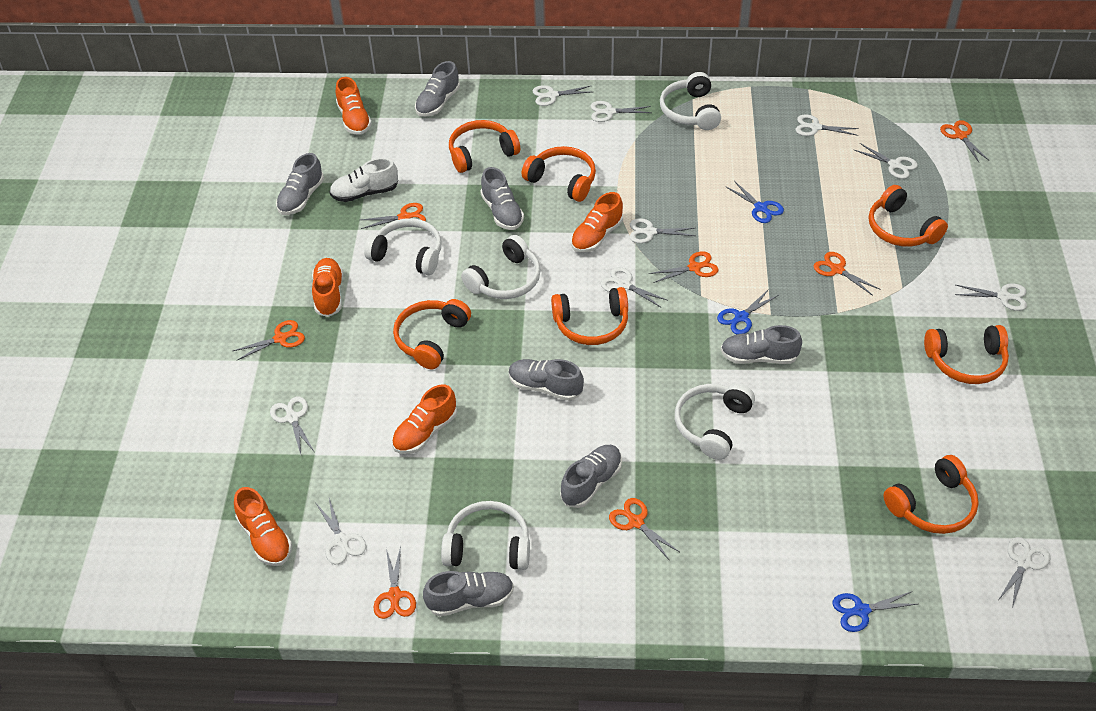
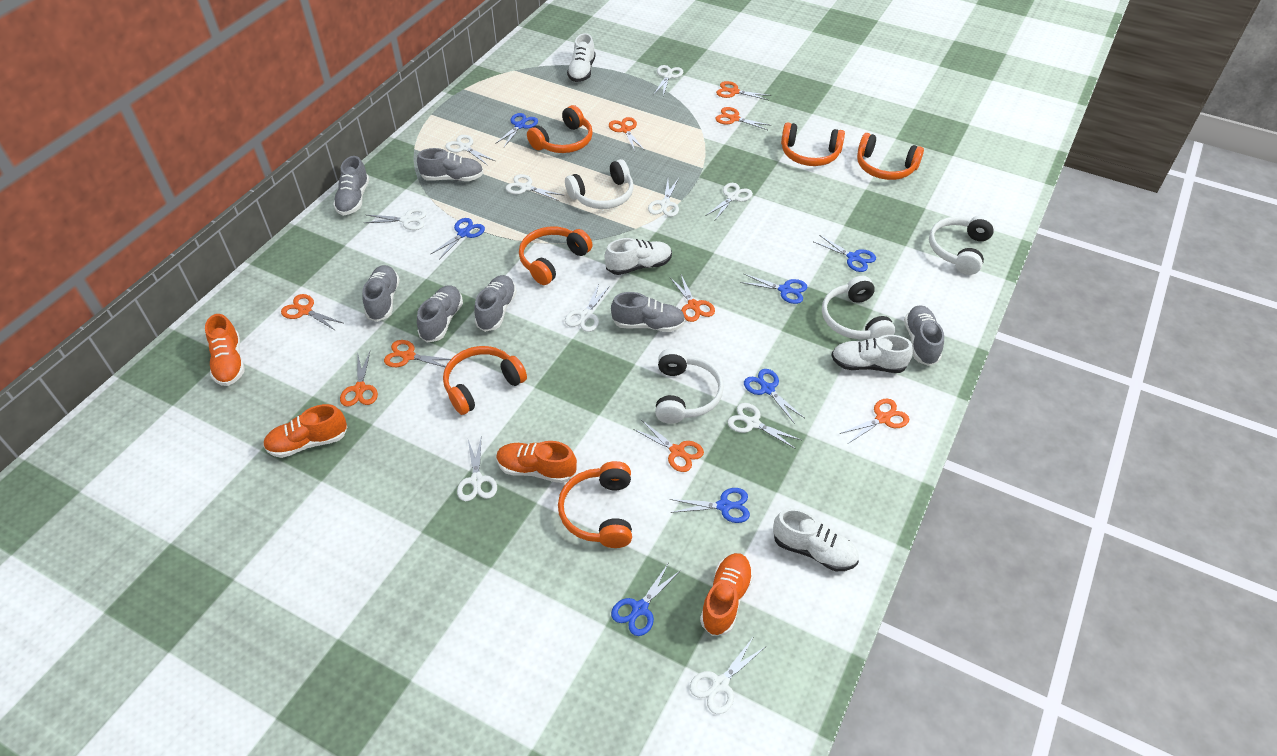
blue scissors: 3 -> 7
orange headphones: 7 -> 6
orange scissors: 7 -> 9
orange shoe: 5 -> 4
white headphones: 5 -> 4
white shoe: 1 -> 4

